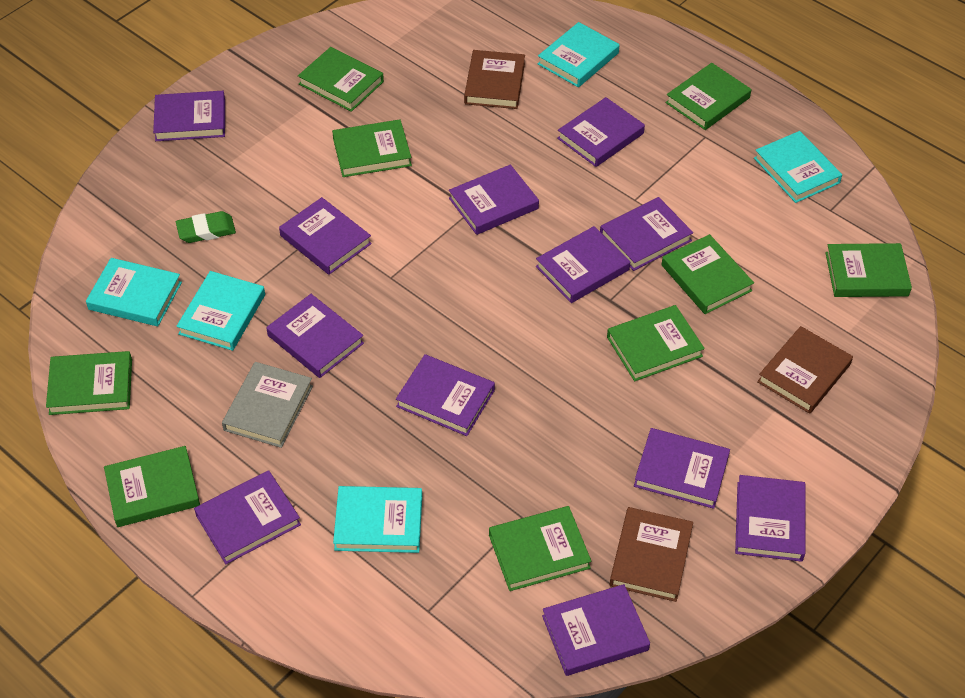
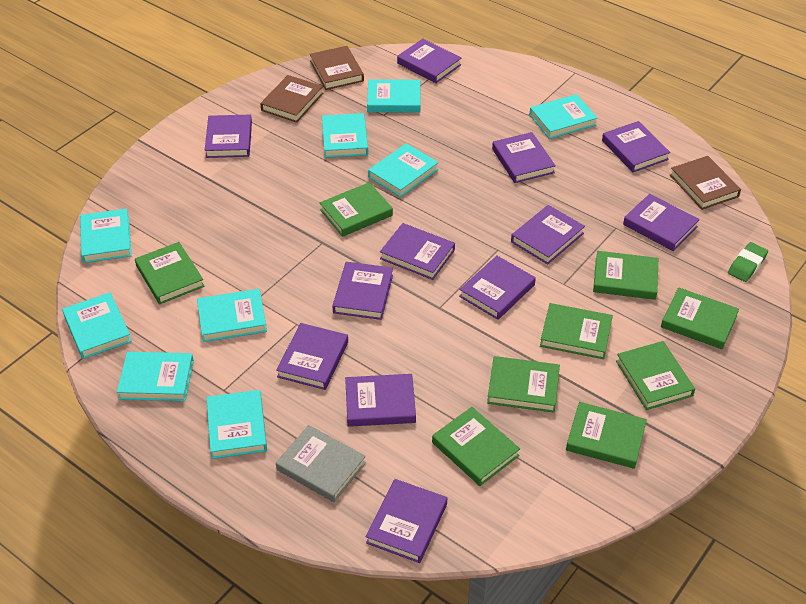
turquoise book: 5 -> 9

